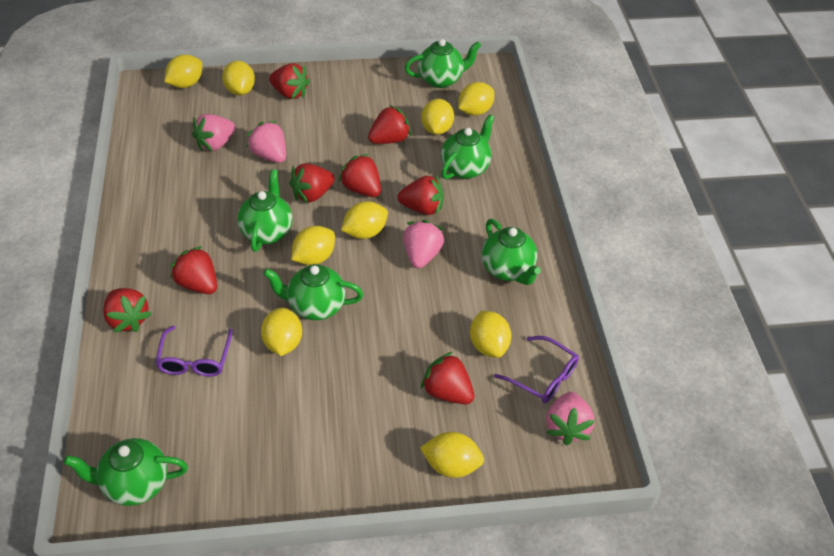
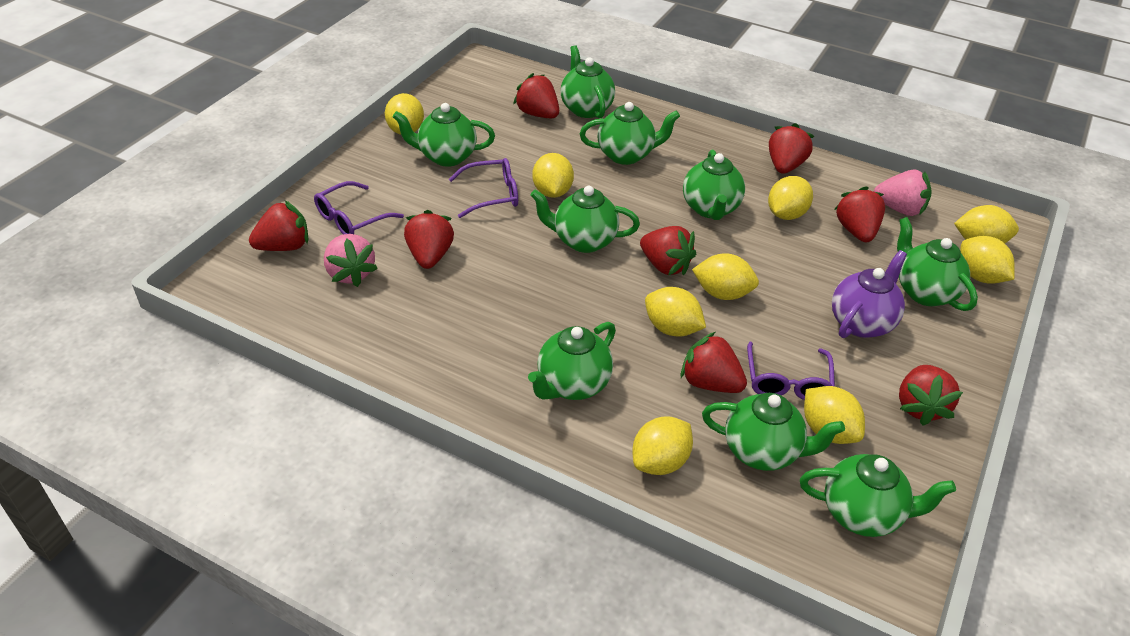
green teapot: 6 -> 9
pink strawberry: 4 -> 2
purple glasses: 2 -> 3
purple teapot: 0 -> 1

